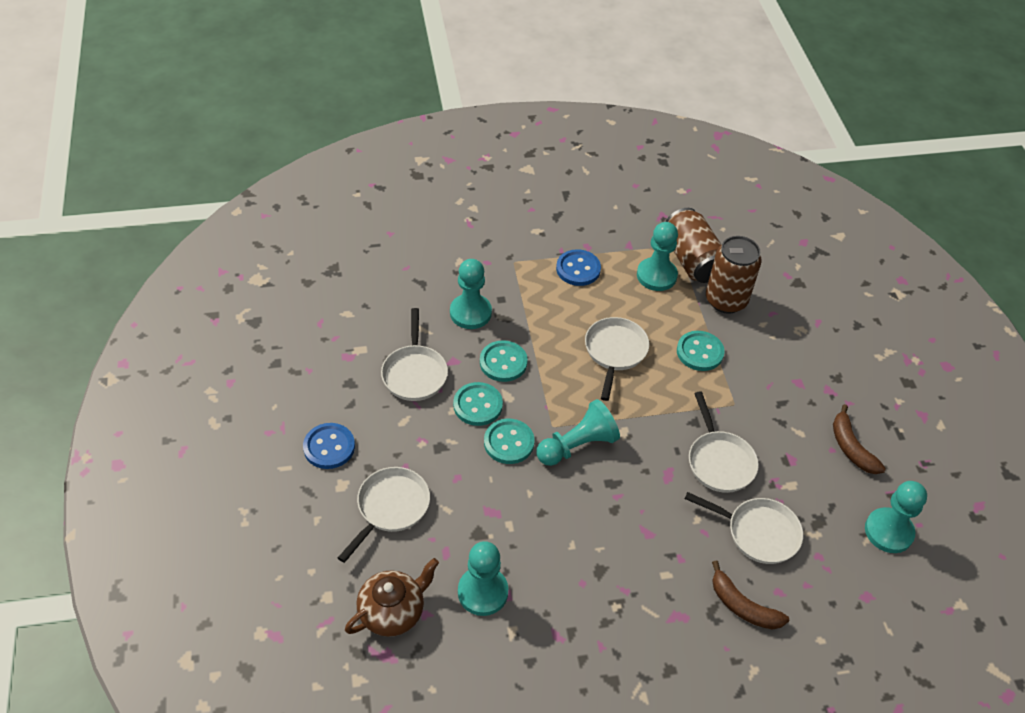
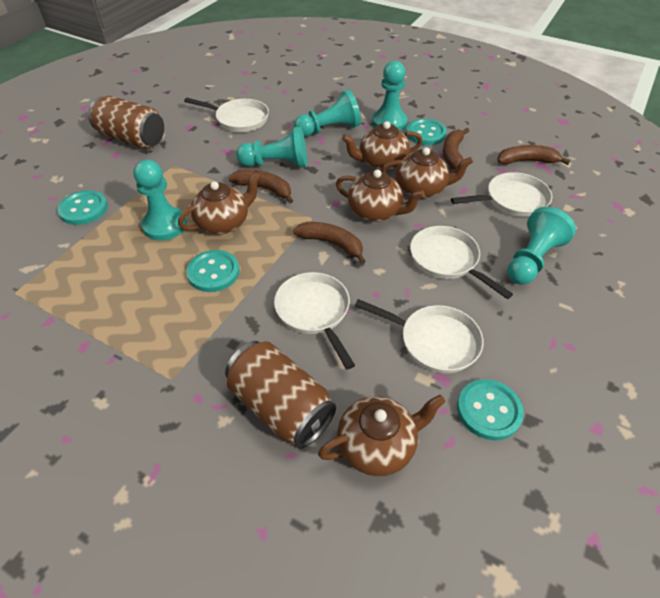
blue button: 2 -> 0
brown banana: 2 -> 4
brown teapot: 1 -> 5

